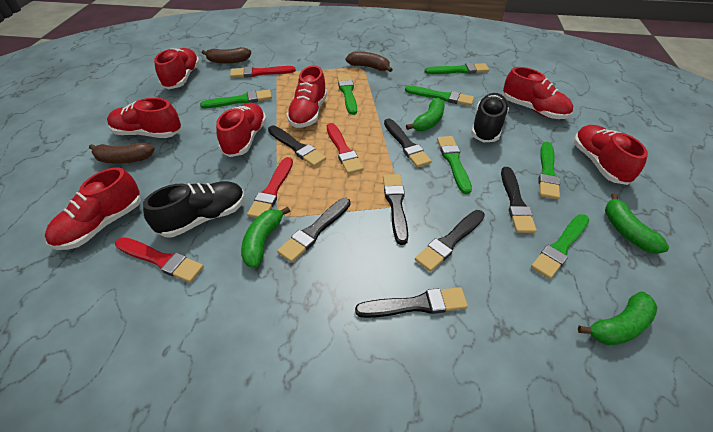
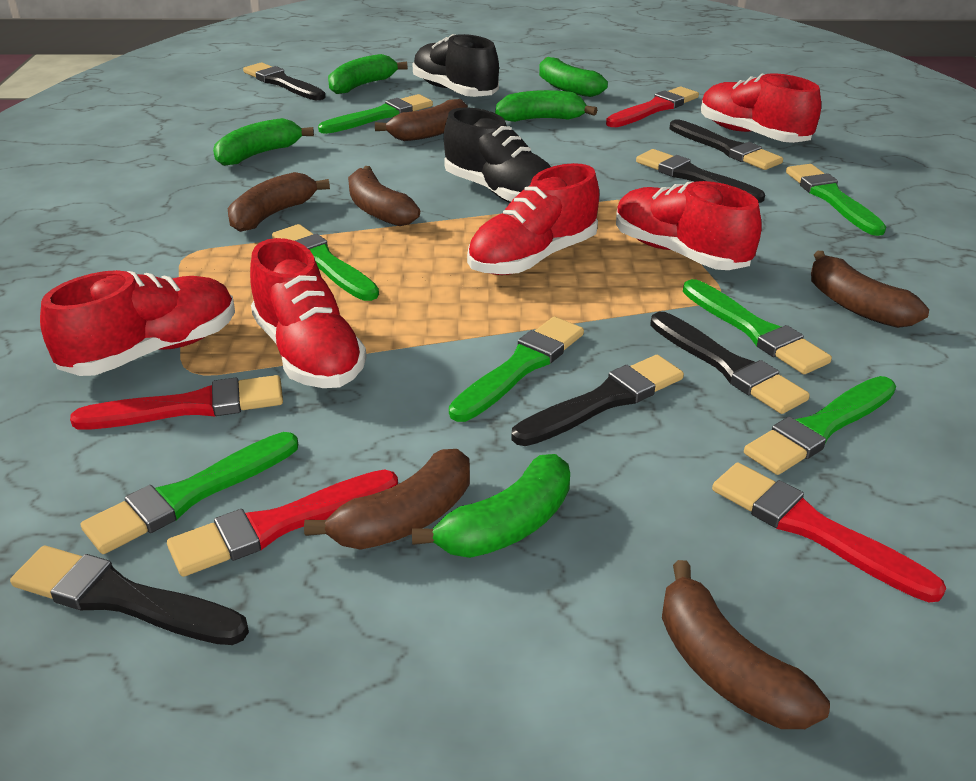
black brush: 7 -> 6
brown banana: 3 -> 6
green banana: 4 -> 5
red shoe: 7 -> 5

